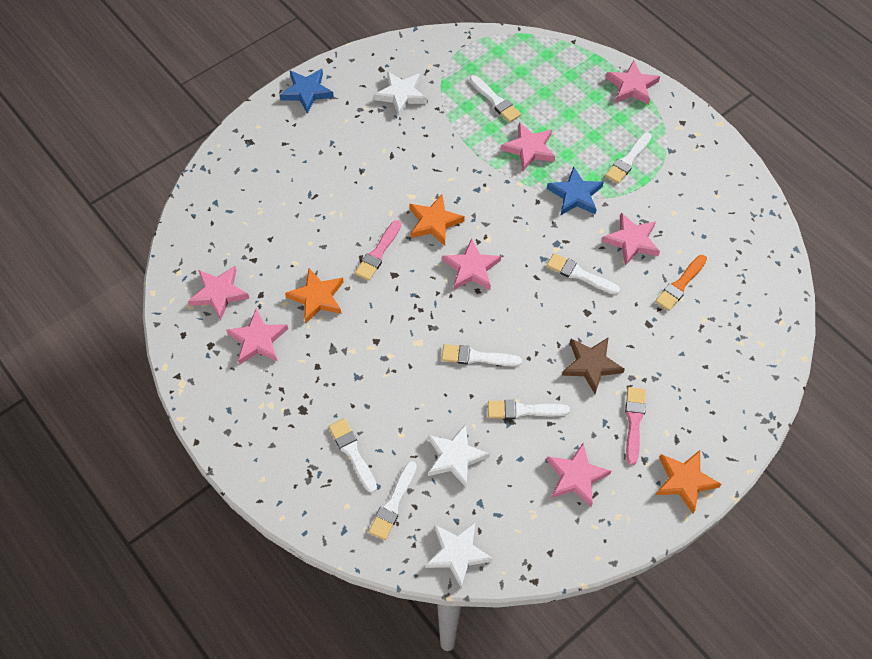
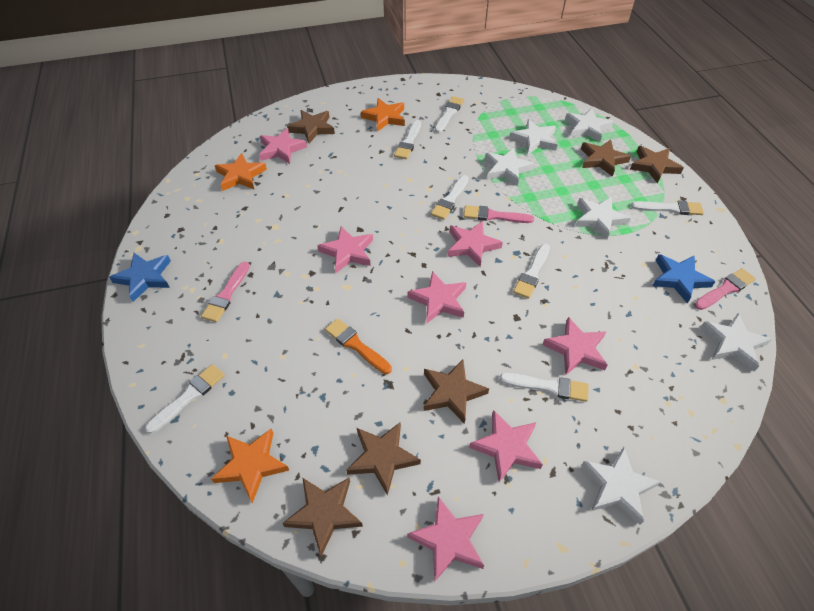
brown star: 1 -> 6
pink brush: 2 -> 3
white star: 3 -> 6

